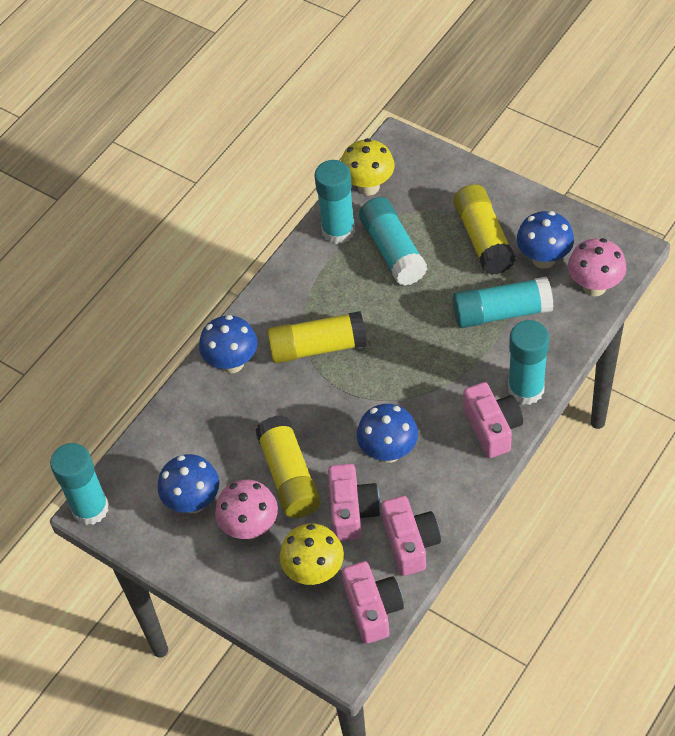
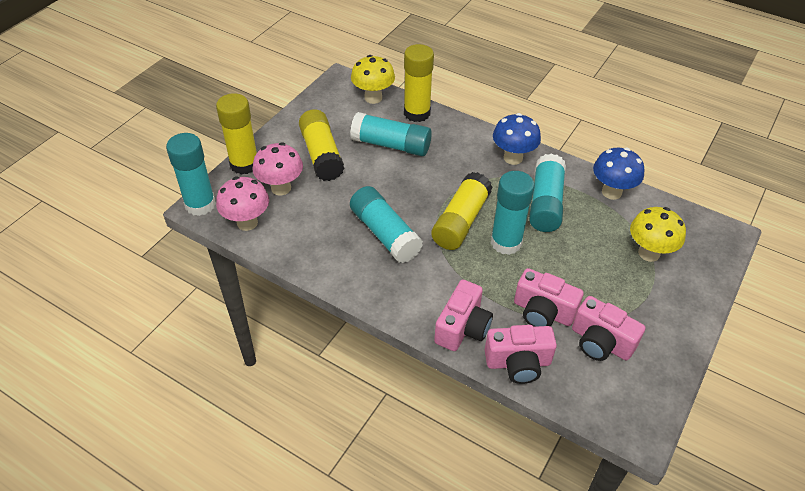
blue mushroom: 4 -> 2
yellow glue stick: 3 -> 4

